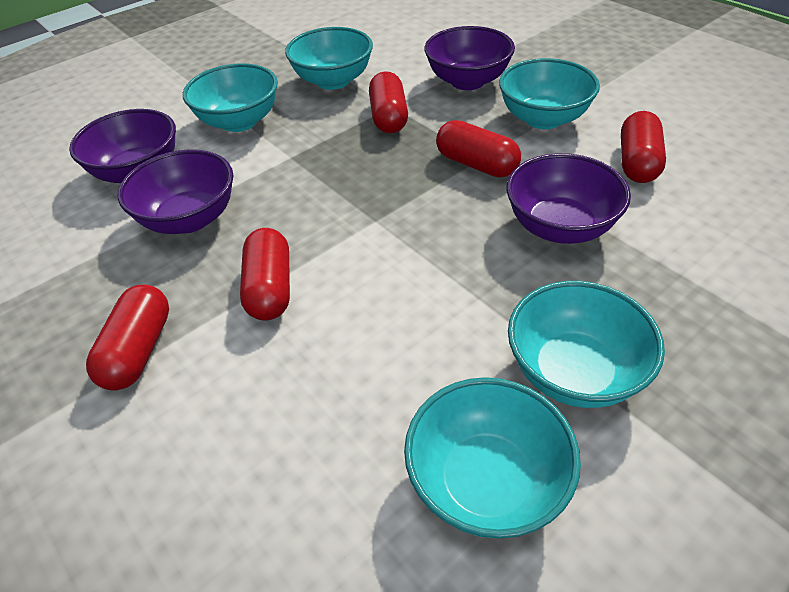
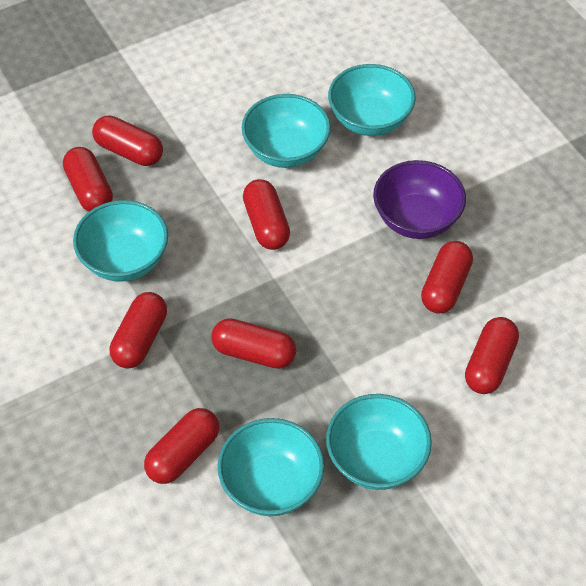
purple bowl: 4 -> 1
red capsule: 5 -> 8

